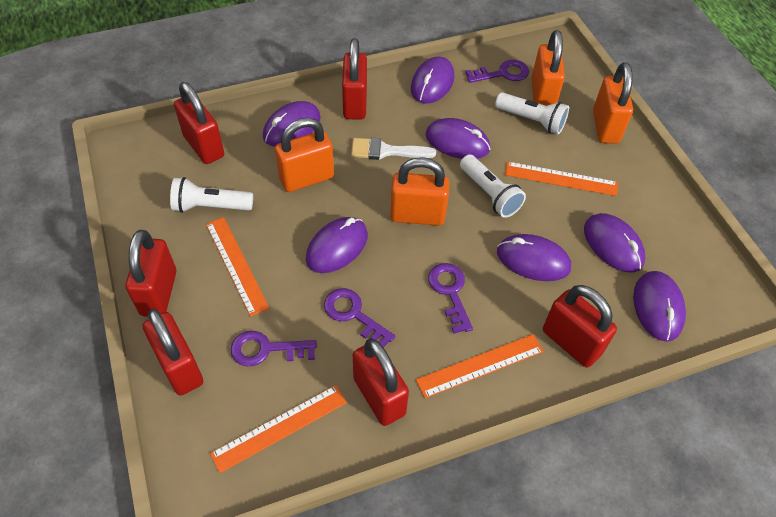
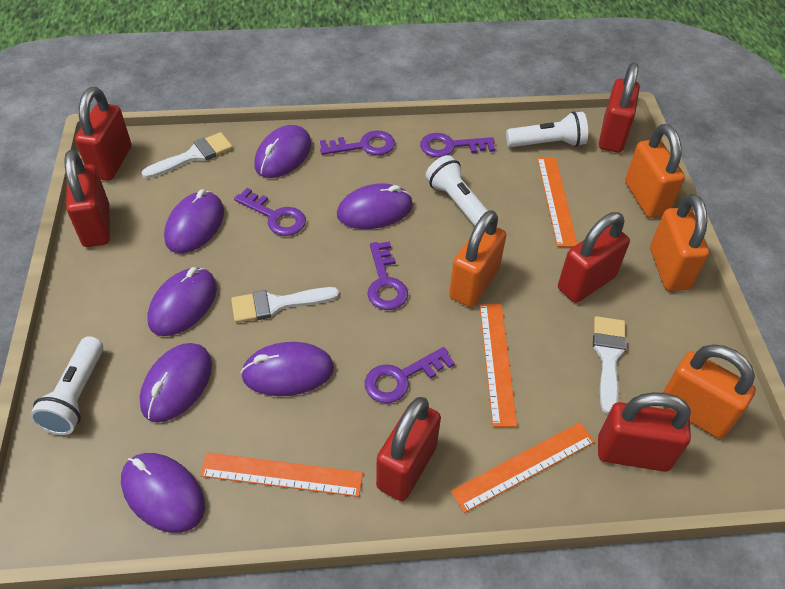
purple key: 4 -> 5
white brush: 1 -> 3

